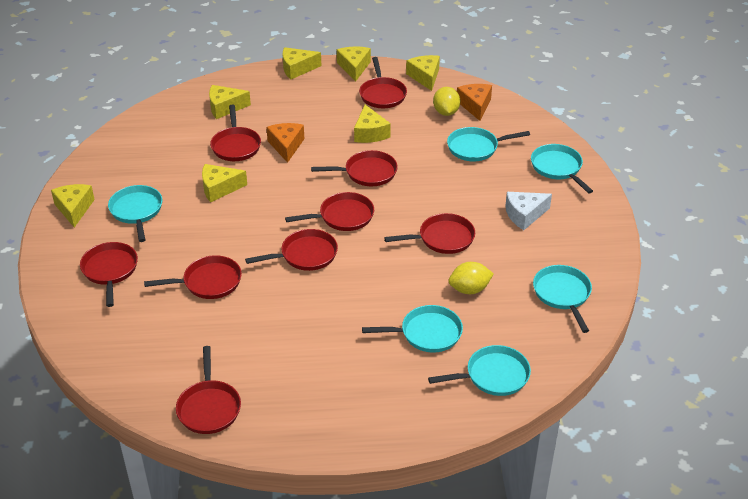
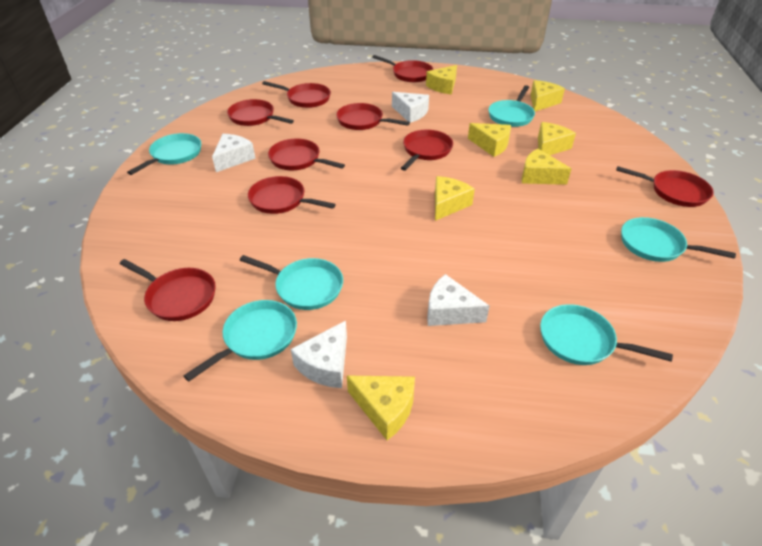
orange cheese: 2 -> 0
white cheese: 1 -> 4
yellow lemon: 2 -> 0

